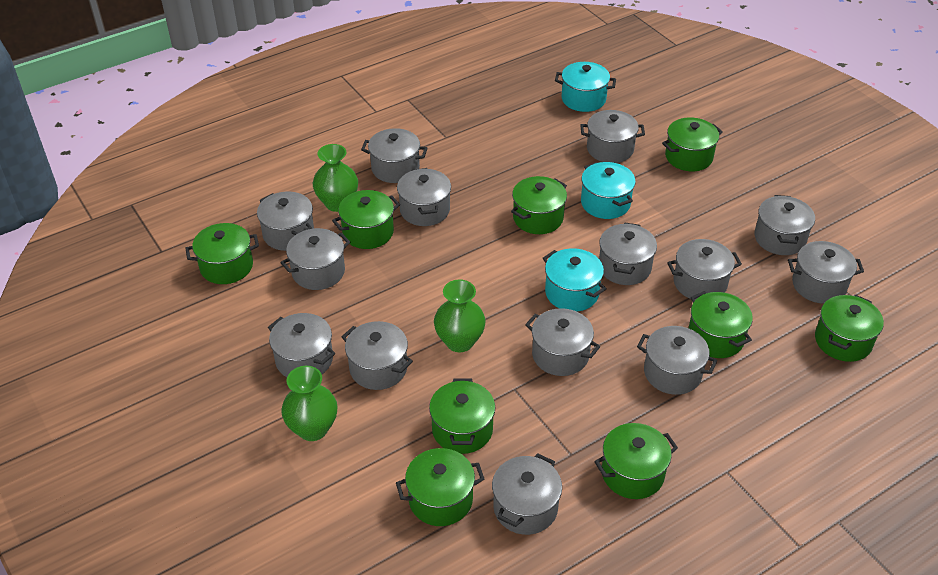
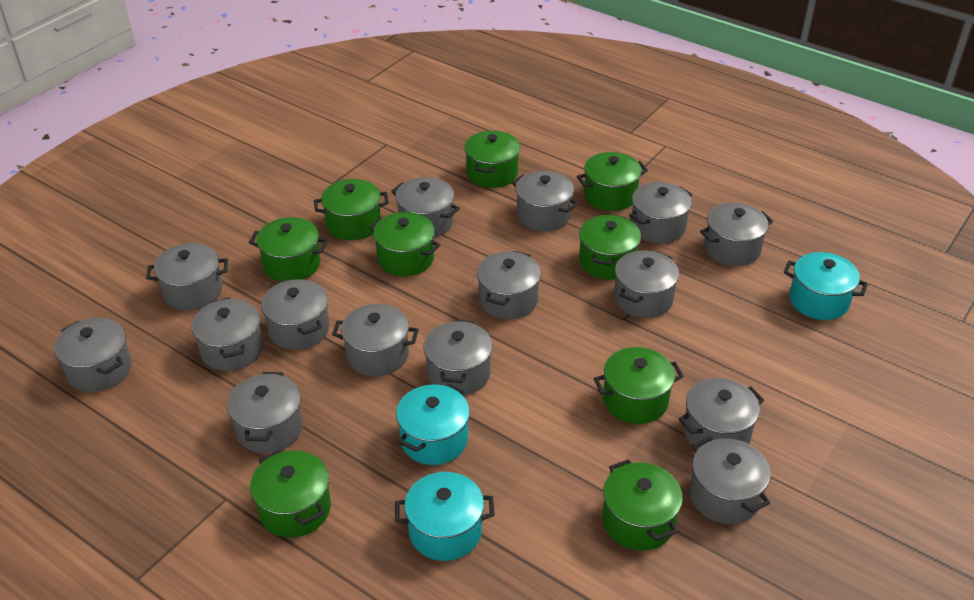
green vase: 3 -> 0
grey pot: 14 -> 15

